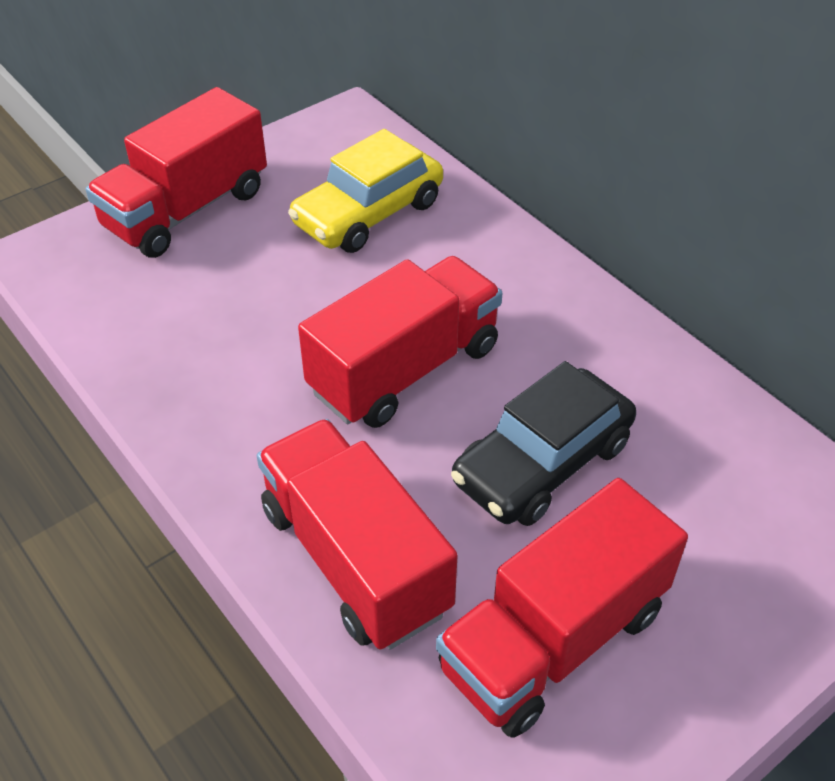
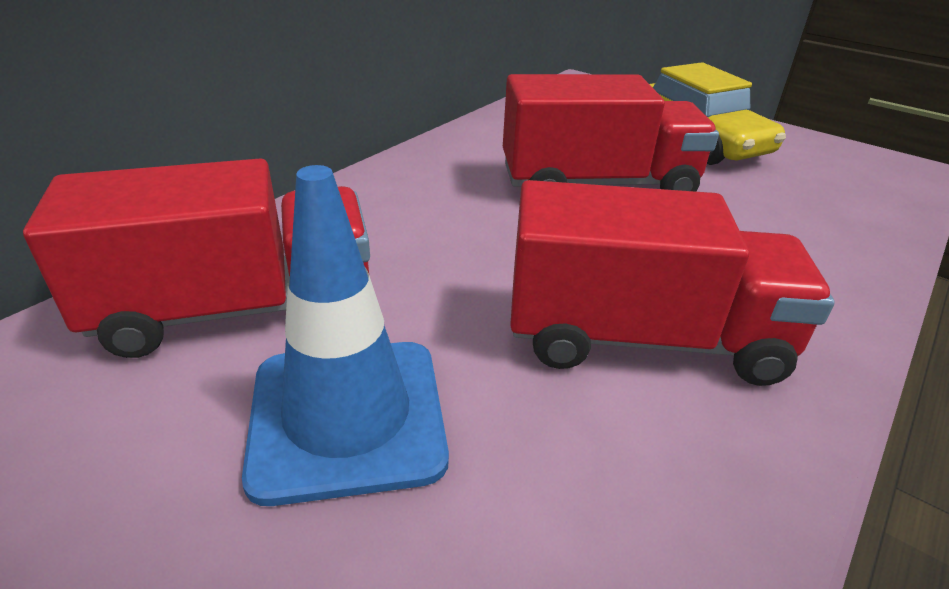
black car: 1 -> 0
blue traffic cone: 0 -> 1
red truck: 4 -> 3

